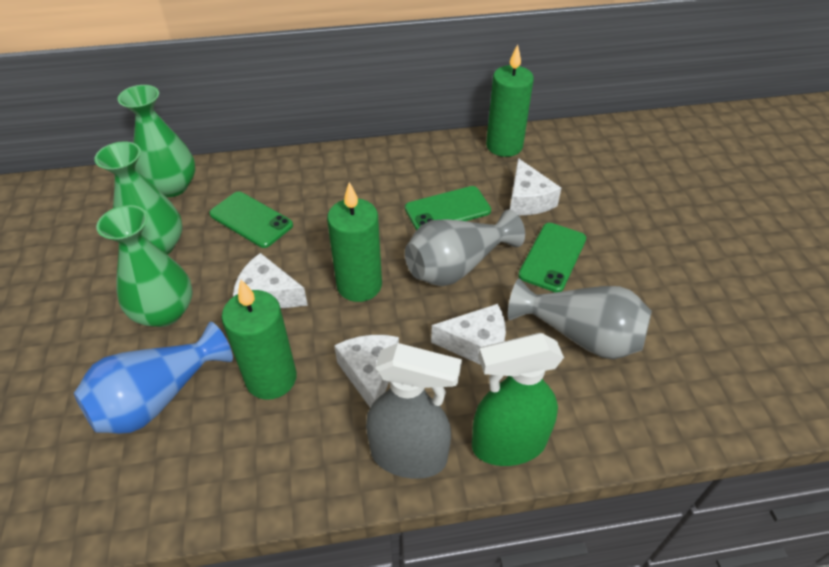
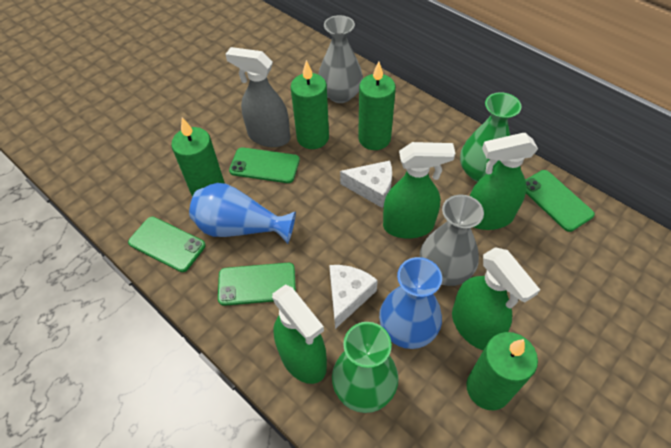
blue vase: 1 -> 2
green candle: 3 -> 4
green phone: 3 -> 4
green spray bottle: 1 -> 4
green vase: 3 -> 2
white cheese: 4 -> 2

